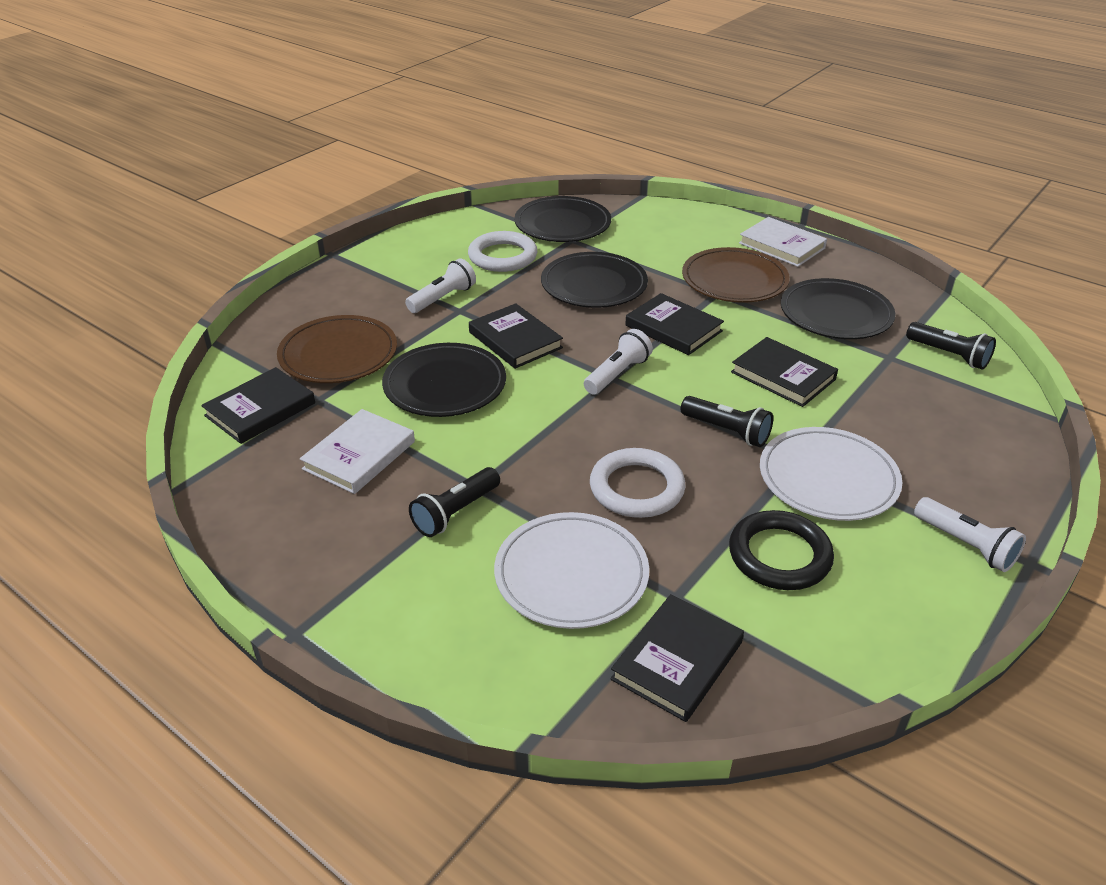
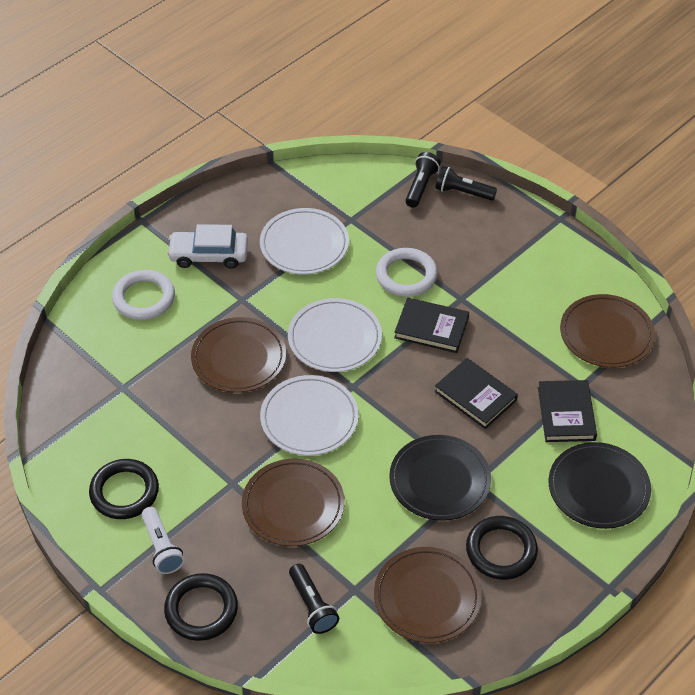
black book: 5 -> 3
black plate: 4 -> 2
black ring: 1 -> 3
brown plate: 2 -> 4
white book: 2 -> 0
white car: 0 -> 1
white flashlight: 3 -> 1
white plate: 2 -> 3

